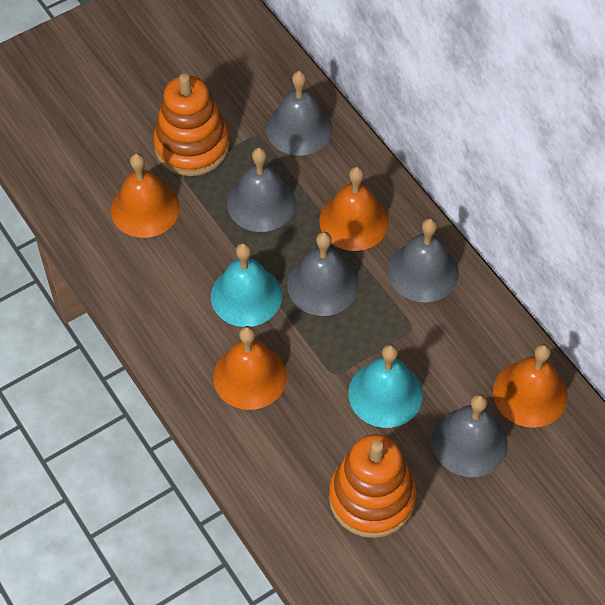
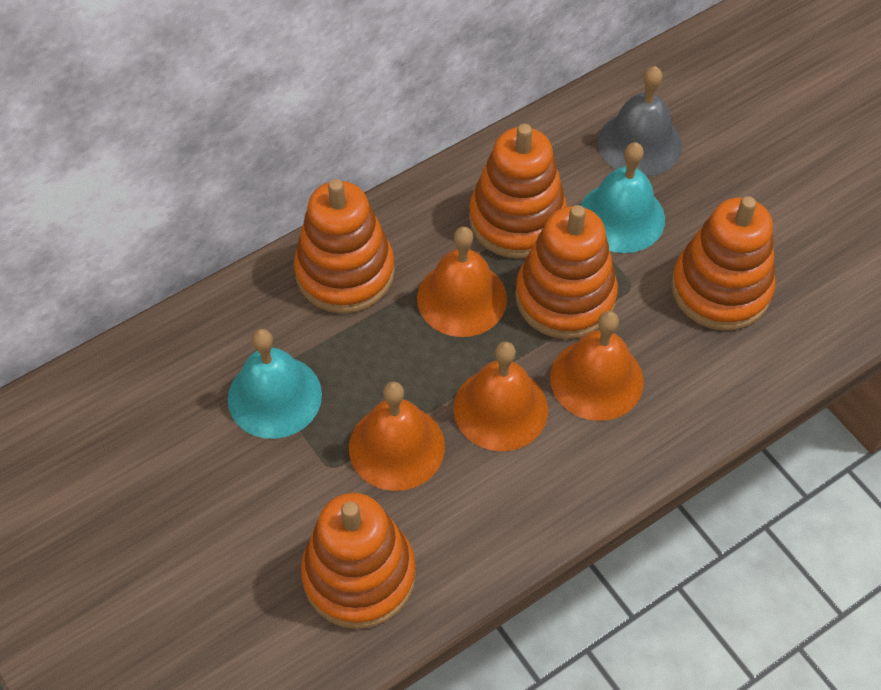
grey bell: 5 -> 1
orange stacking toy: 2 -> 5

